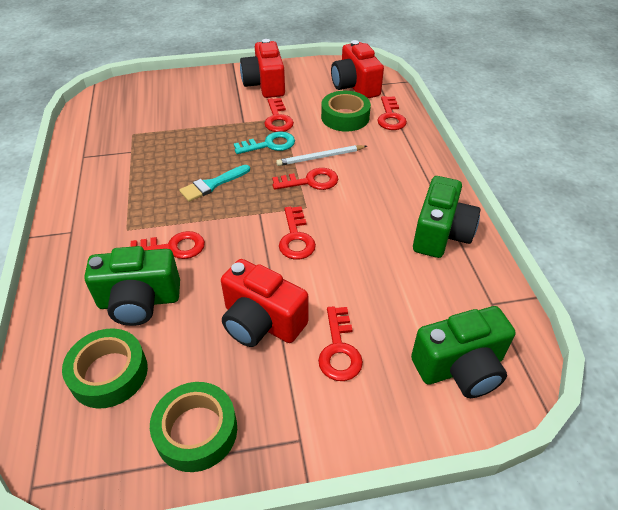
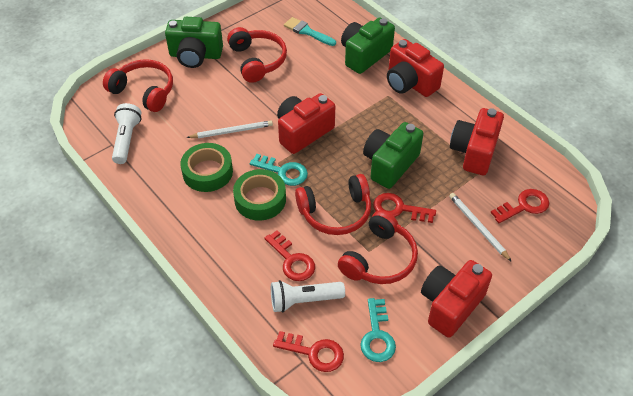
green tape: 3 -> 2
red camera: 3 -> 4
red headphones: 0 -> 4
red key: 6 -> 4
turquoise key: 1 -> 2
white flashlight: 0 -> 2
white pencil: 1 -> 2

